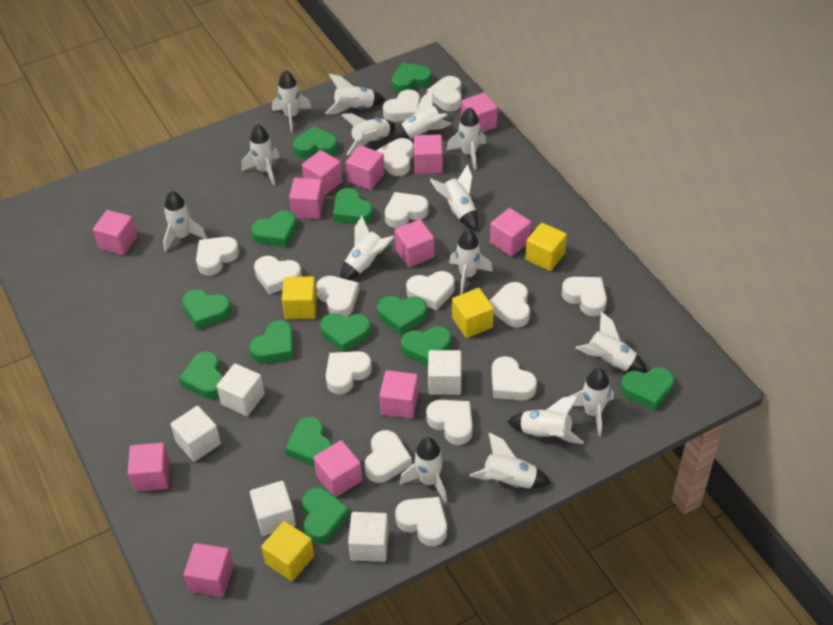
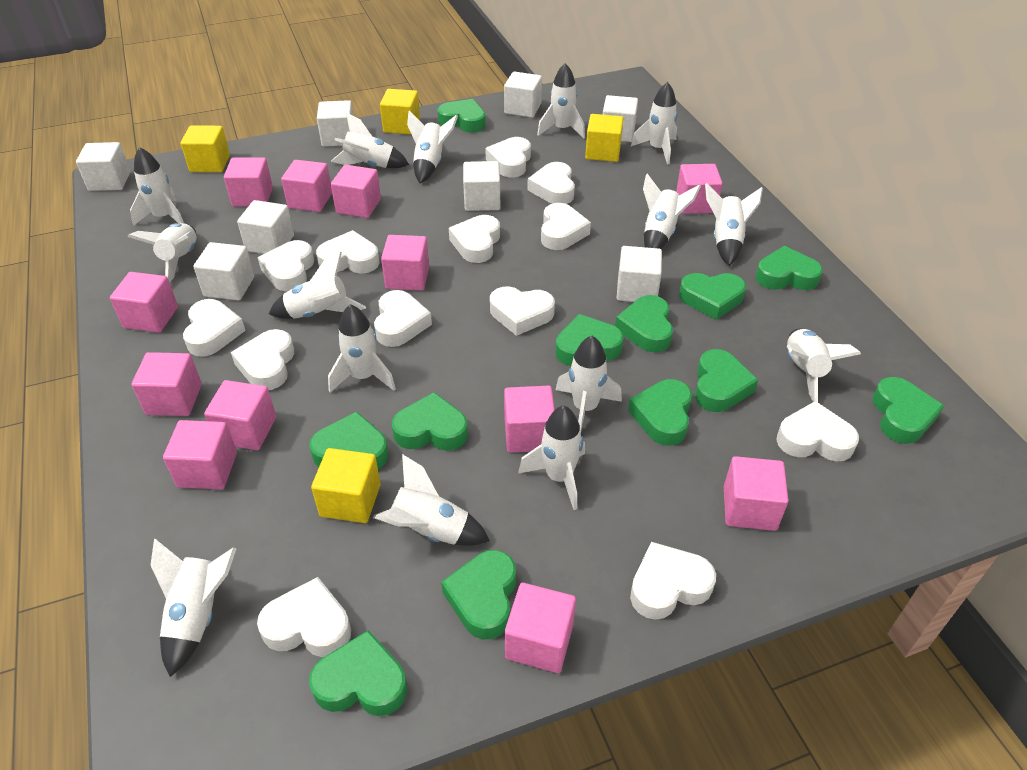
green heart: 13 -> 12
white cube: 5 -> 8
white heart: 15 -> 13

